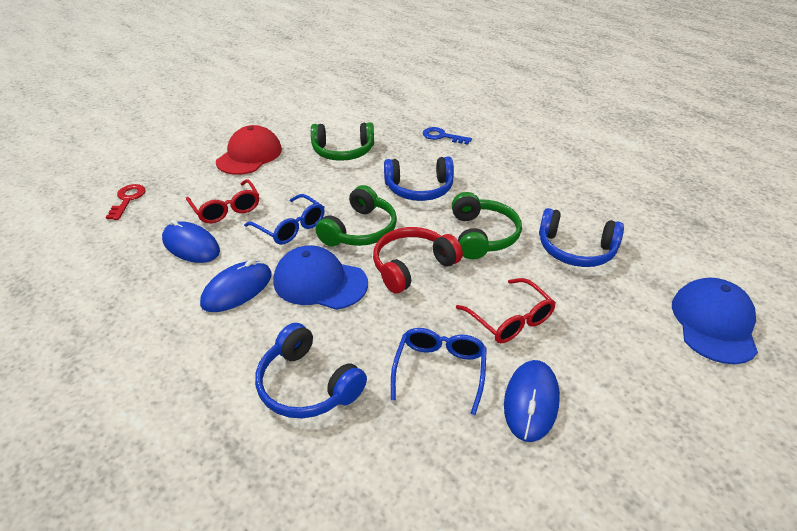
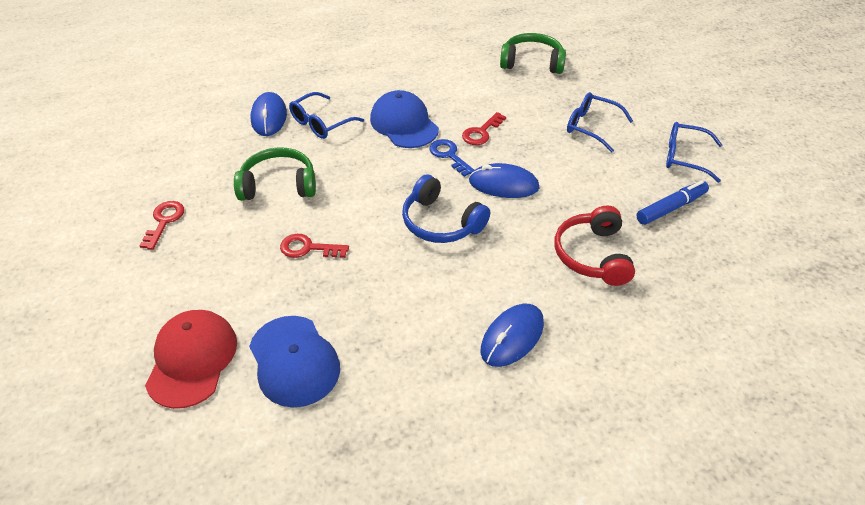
blue glasses: 2 -> 3
blue headphones: 3 -> 1
blue marker: 0 -> 1
green headphones: 3 -> 2
red glasses: 2 -> 0
red key: 1 -> 3

